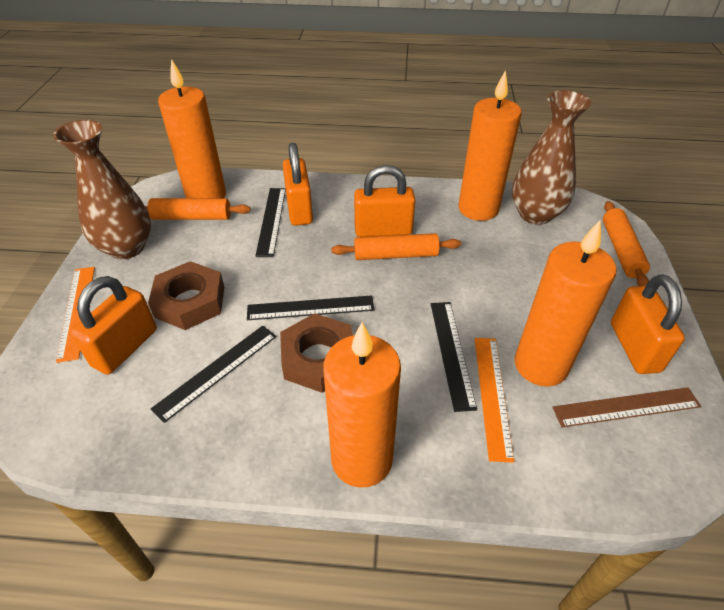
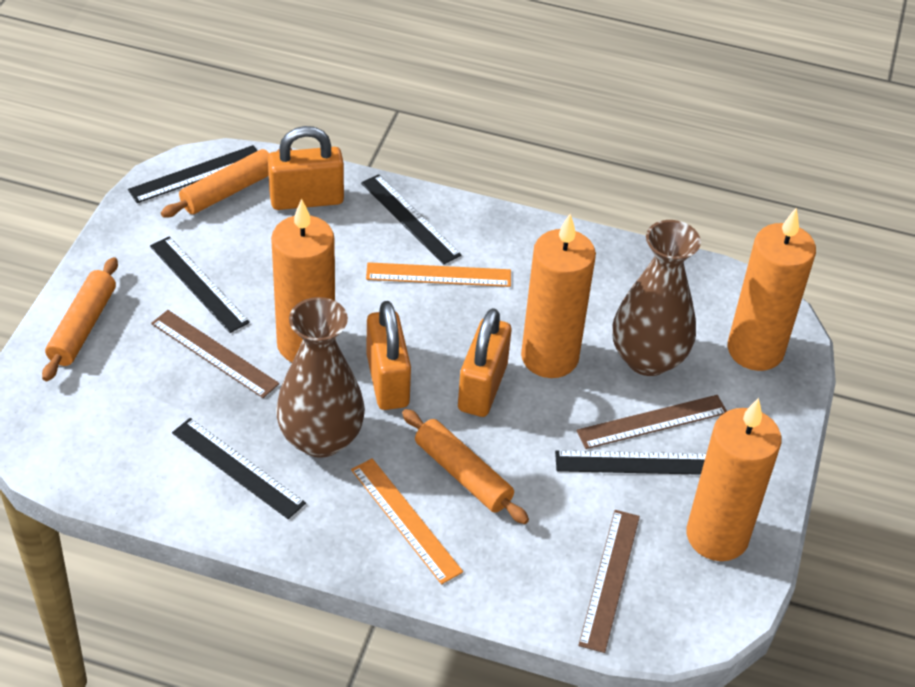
black ruler: 4 -> 5
brown nut: 2 -> 0
brown ruler: 1 -> 3
orange padlock: 4 -> 3

